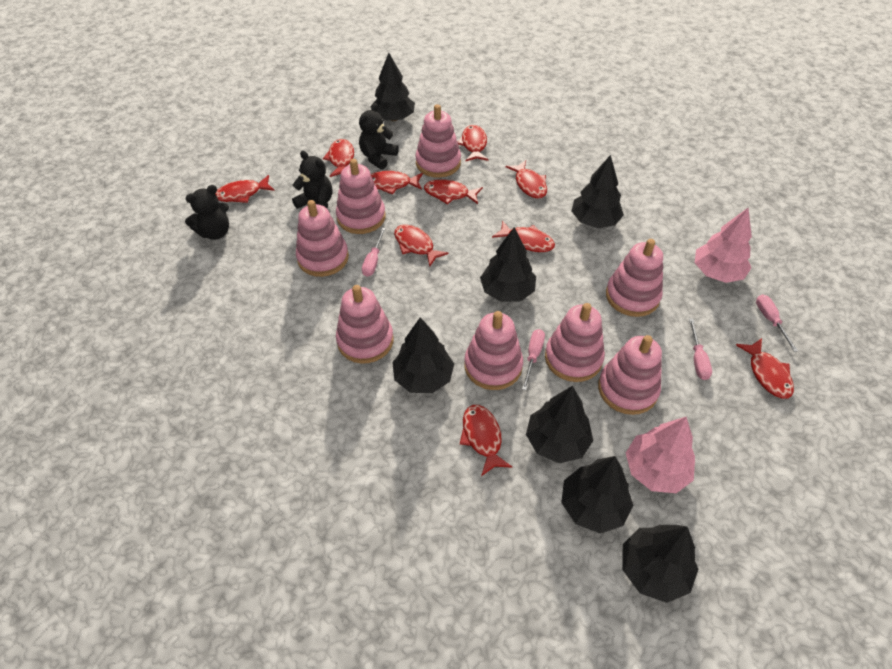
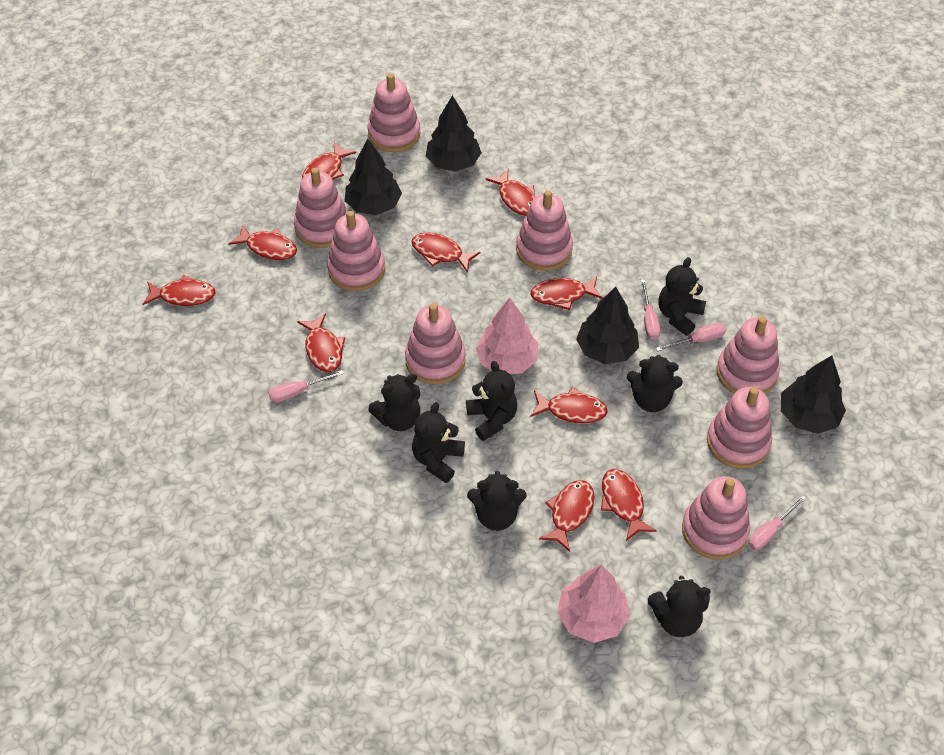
black teddy bear: 3 -> 7
black tree: 7 -> 4

